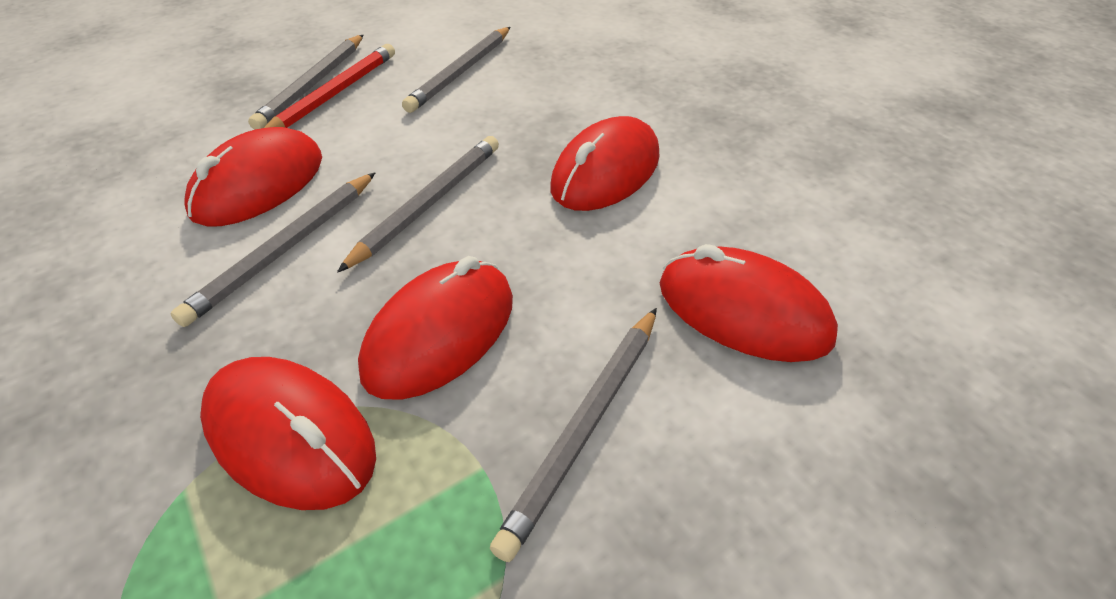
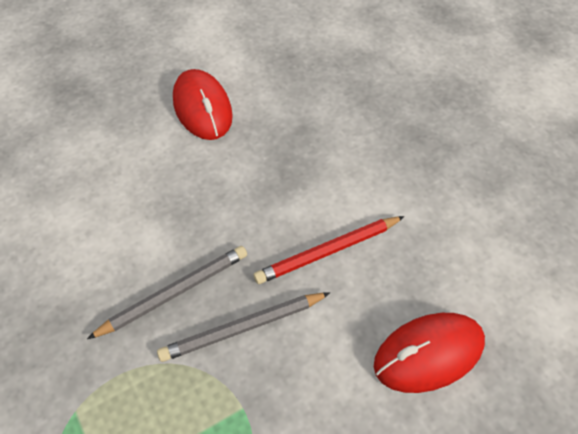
grey pencil: 5 -> 2
red mouse: 5 -> 2

